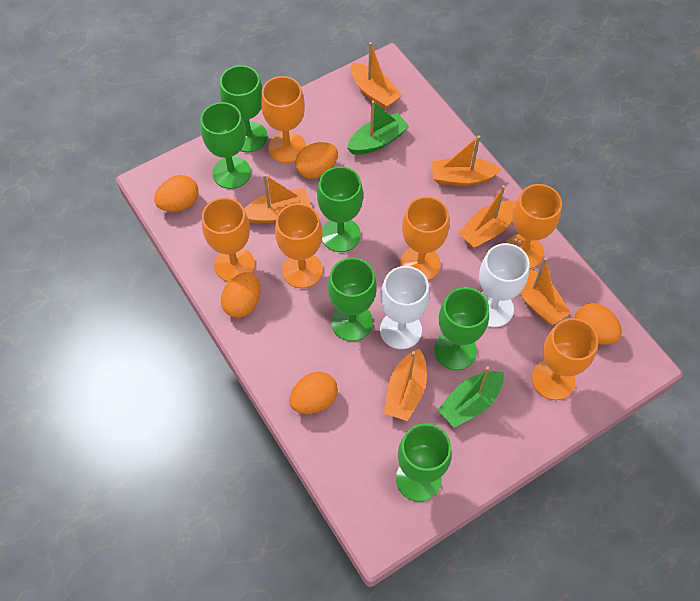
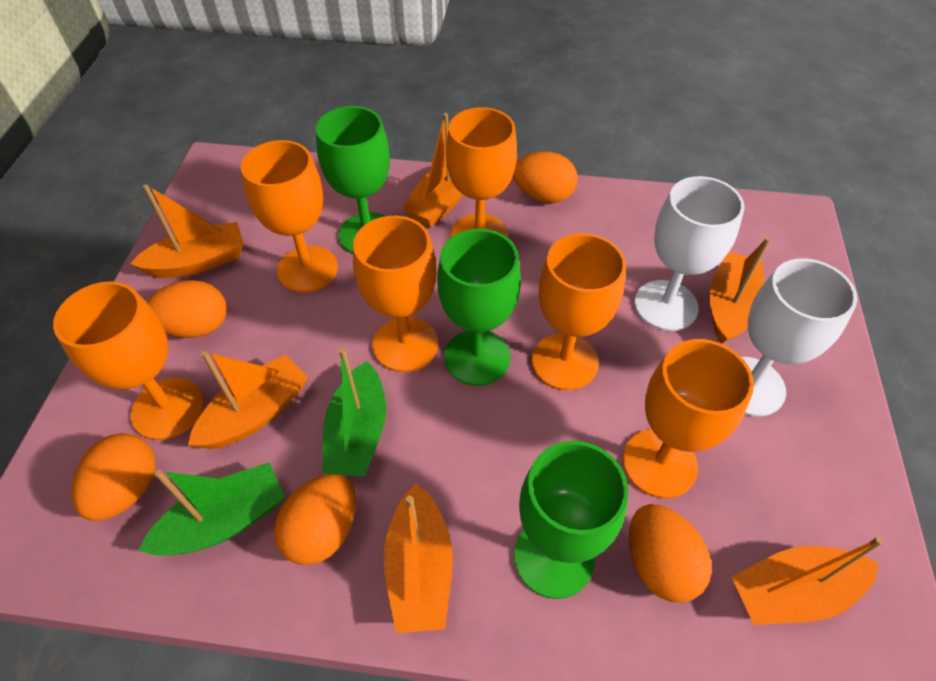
green goblet: 6 -> 3

